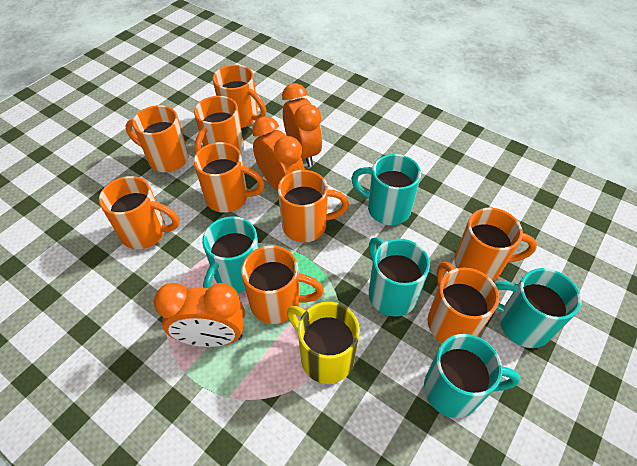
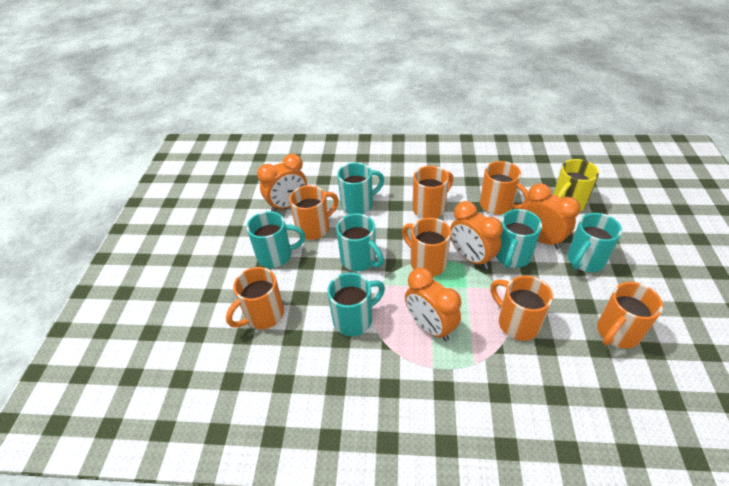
orange clock: 3 -> 4
orange mug: 9 -> 7
turquoise mug: 5 -> 6

